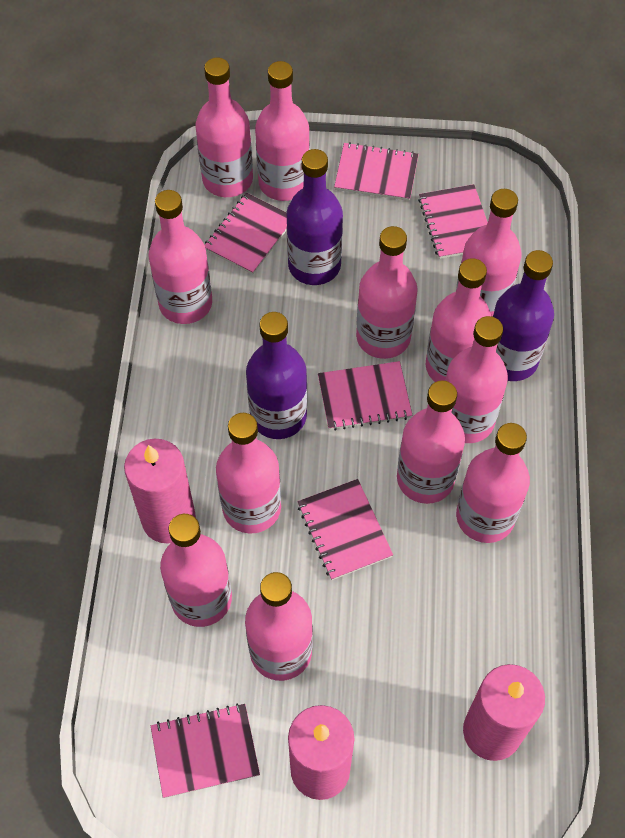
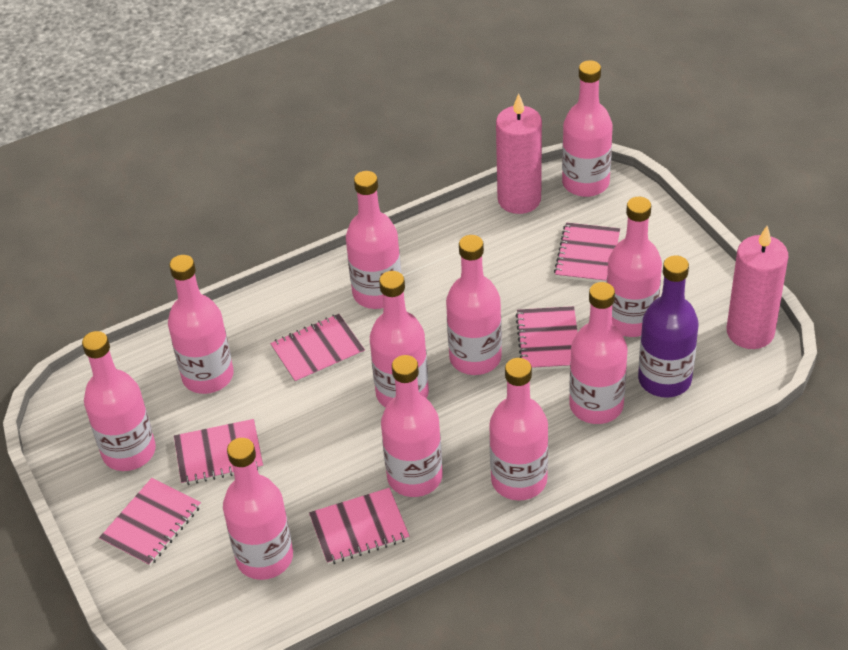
pink bottle: 12 -> 11
pink candle: 3 -> 2
purple bottle: 3 -> 1

